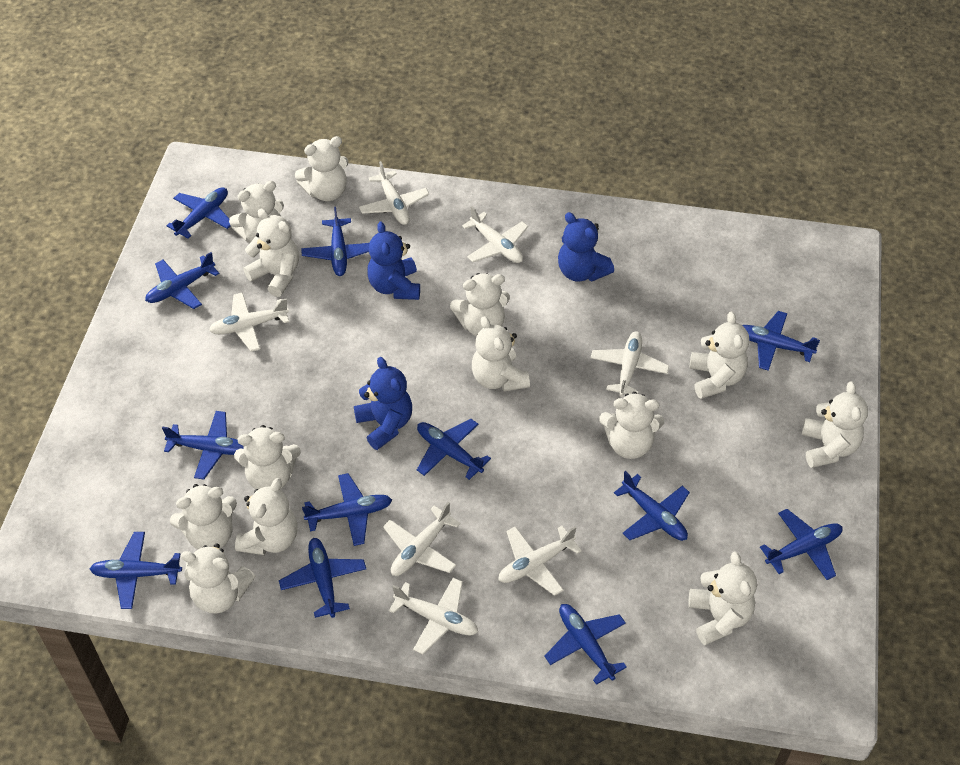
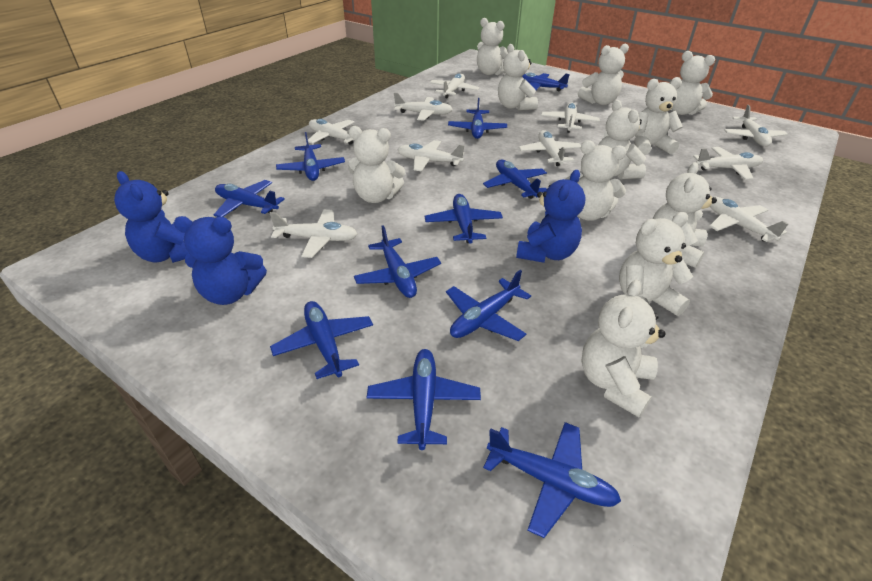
blue plane: 12 -> 11
white plane: 7 -> 10
white teddy bear: 13 -> 11

